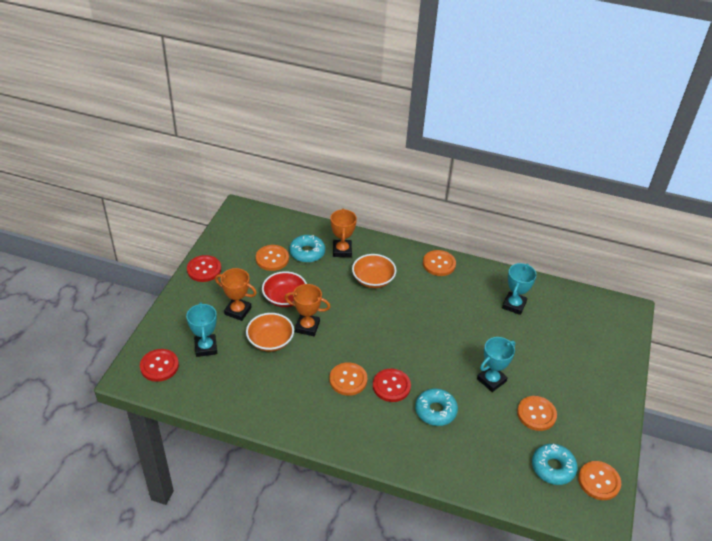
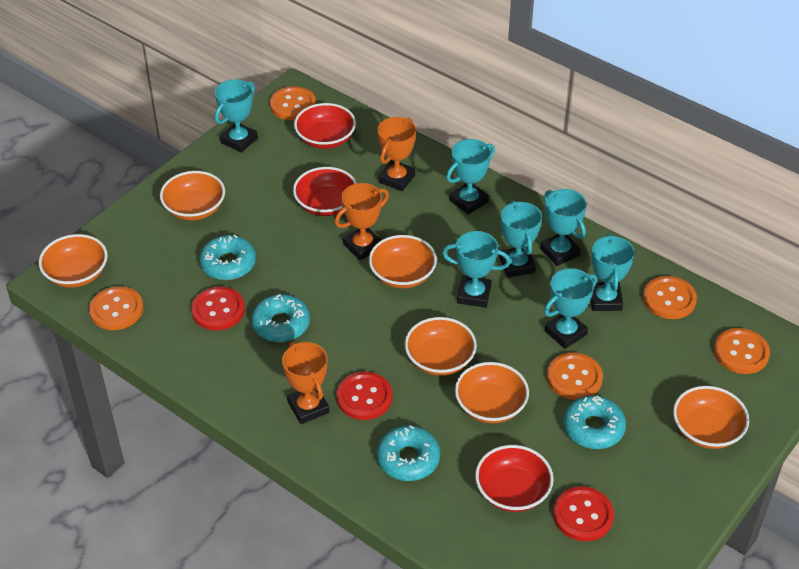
orange bowl: 2 -> 6
red bowl: 1 -> 3
turquoise donut: 3 -> 4
turquoise trophy: 3 -> 7

